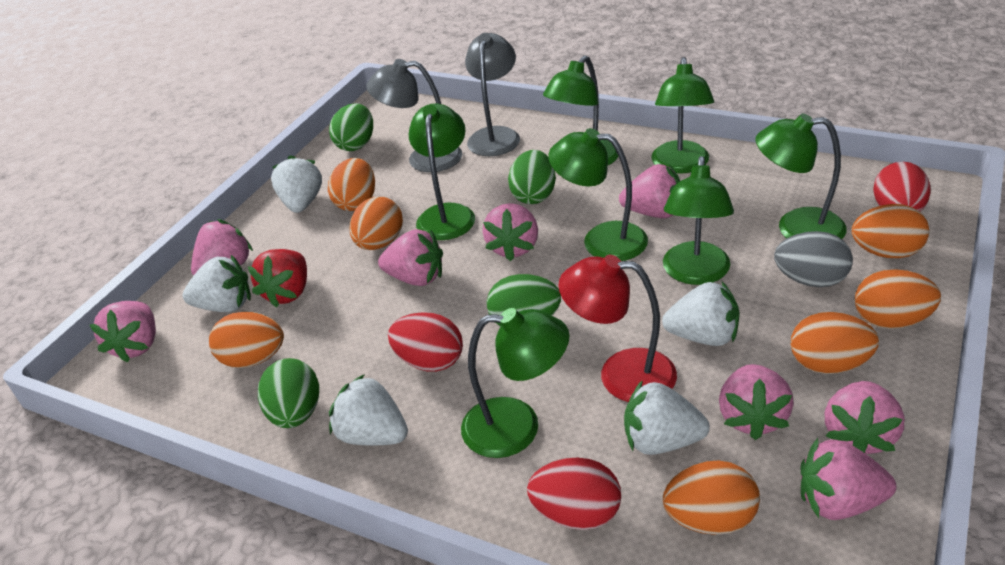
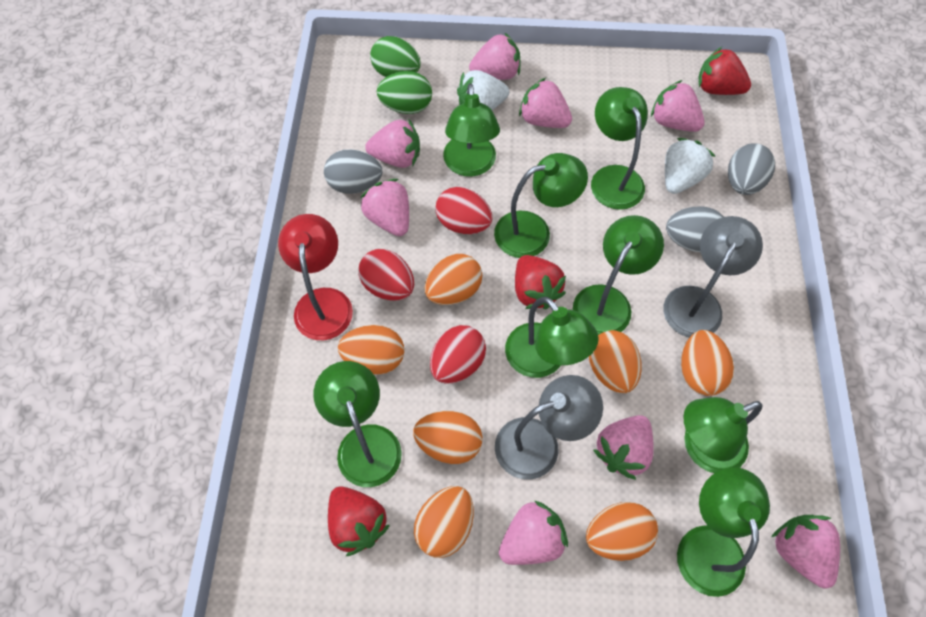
green egg: 4 -> 2
green lamp: 7 -> 8
grey egg: 1 -> 3
red strawberry: 1 -> 3
white strawberry: 5 -> 2

